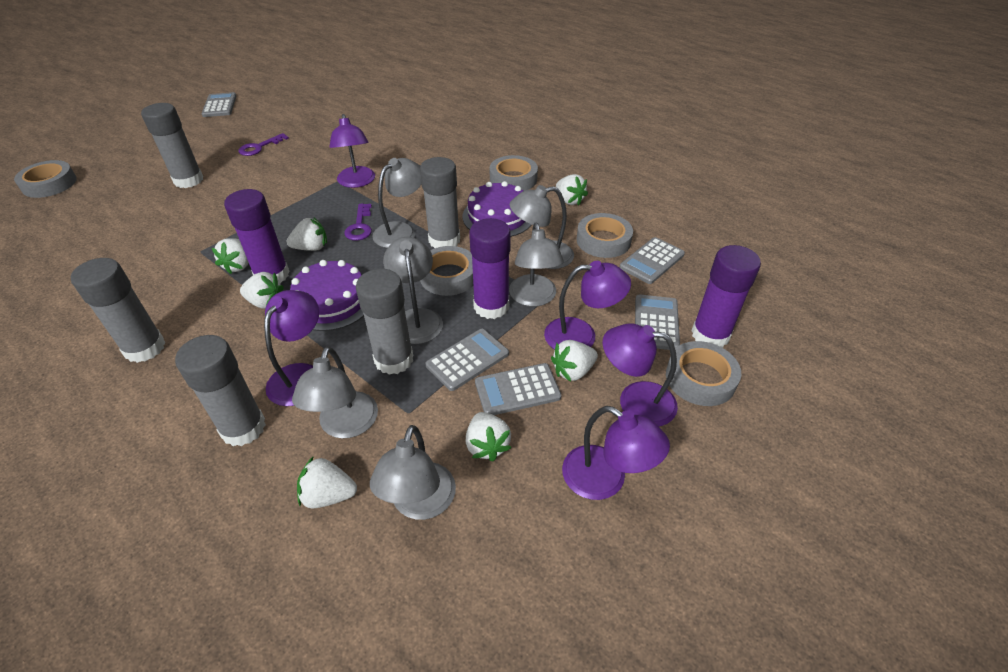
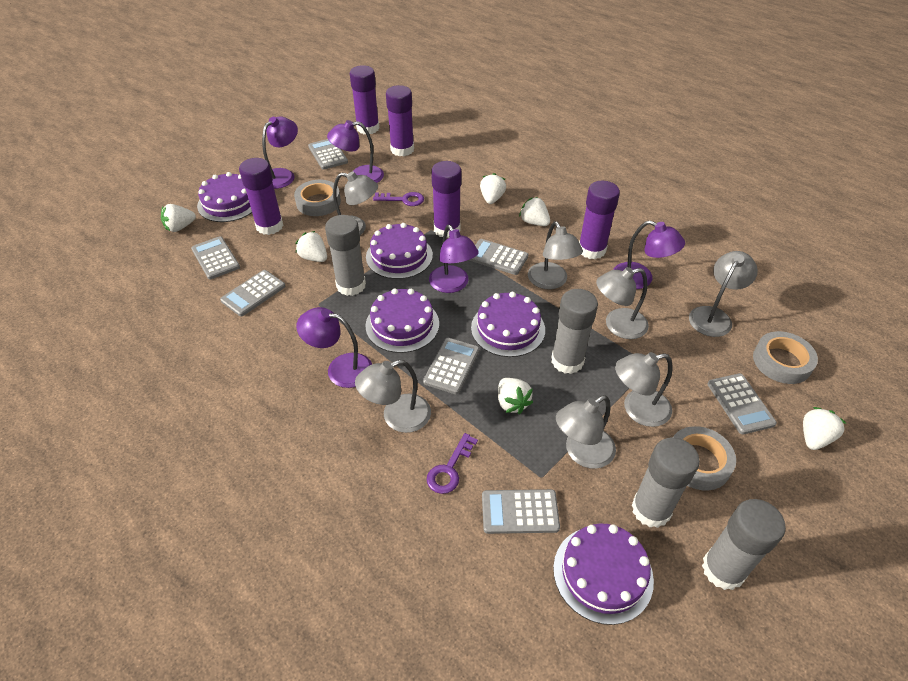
grey calculator: 5 -> 7
grey glue stick: 5 -> 4
grey lamp: 6 -> 7
grey tape: 5 -> 3
purple cake: 2 -> 5
purple glue stick: 3 -> 5
white strawberry: 7 -> 6

